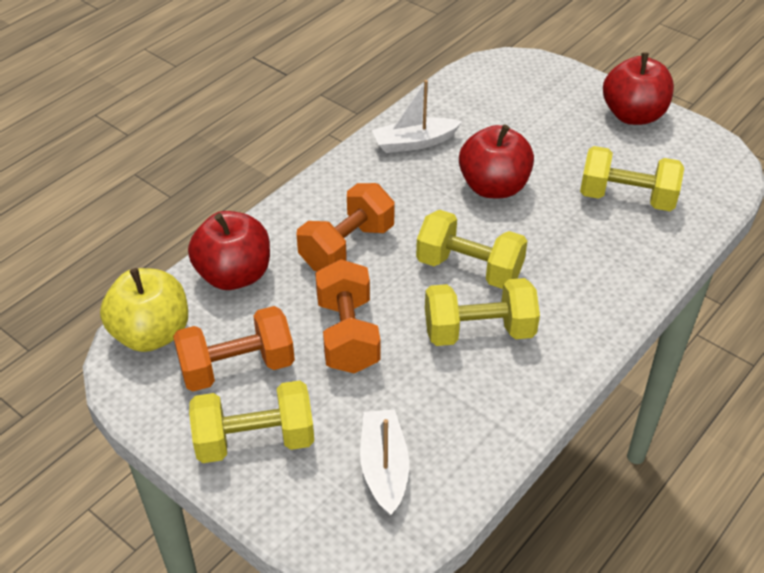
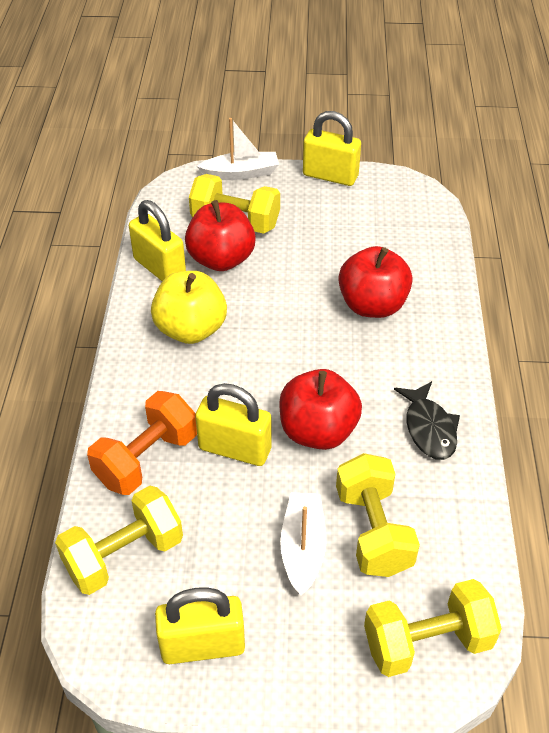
black fish: 0 -> 1
orange dumbbell: 3 -> 1
yellow padlock: 0 -> 4

